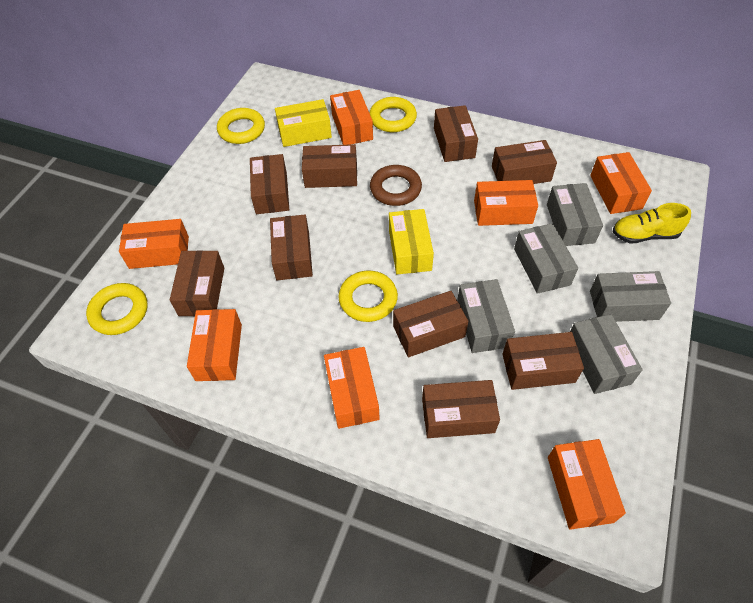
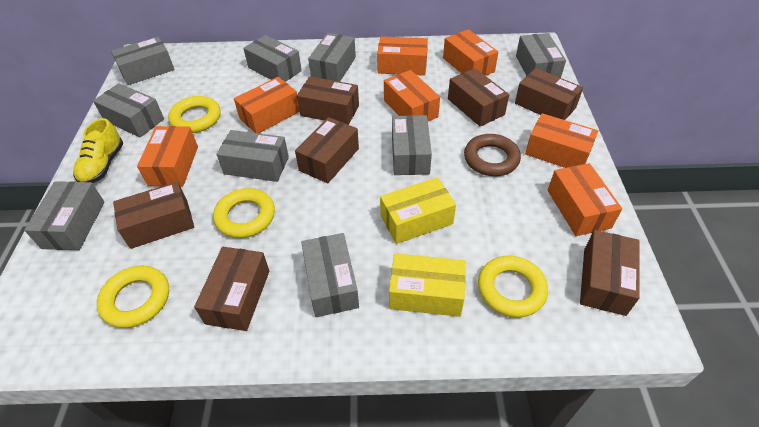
brown box: 9 -> 7
grey box: 5 -> 9

